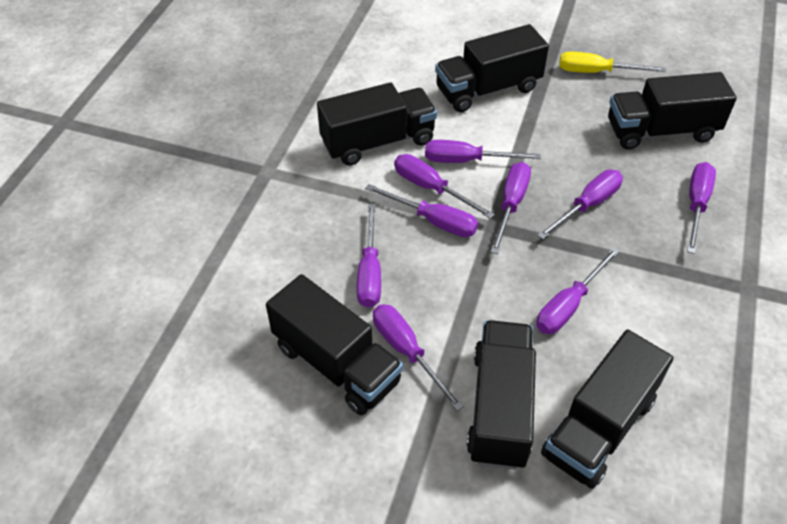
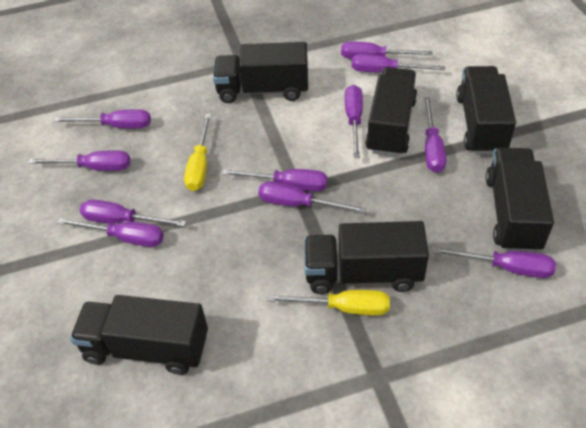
purple screwdriver: 9 -> 11
yellow screwdriver: 1 -> 2

